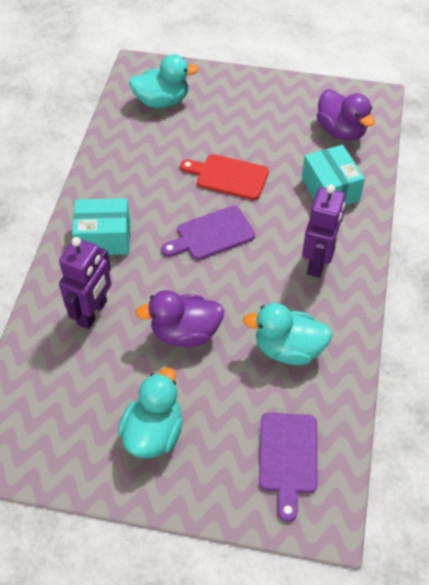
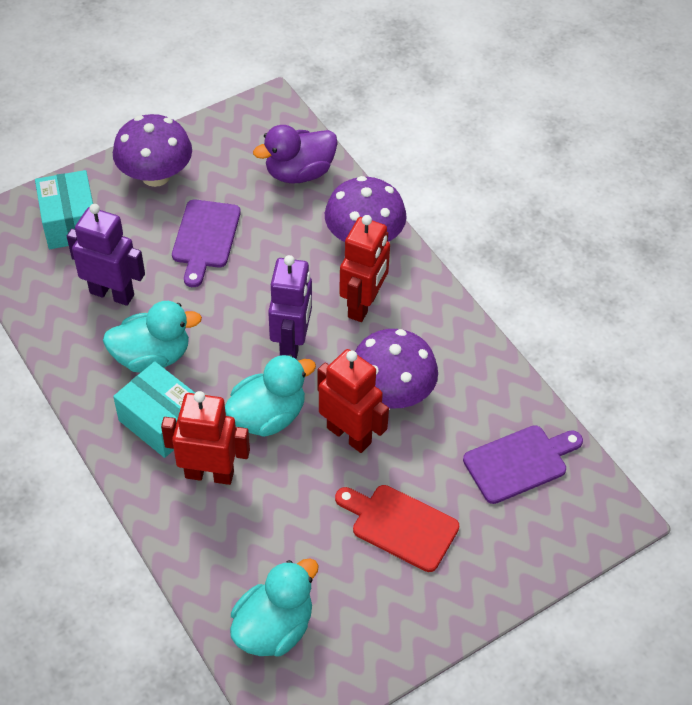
purple duck: 2 -> 1
purple mushroom: 0 -> 3
red robot: 0 -> 3

